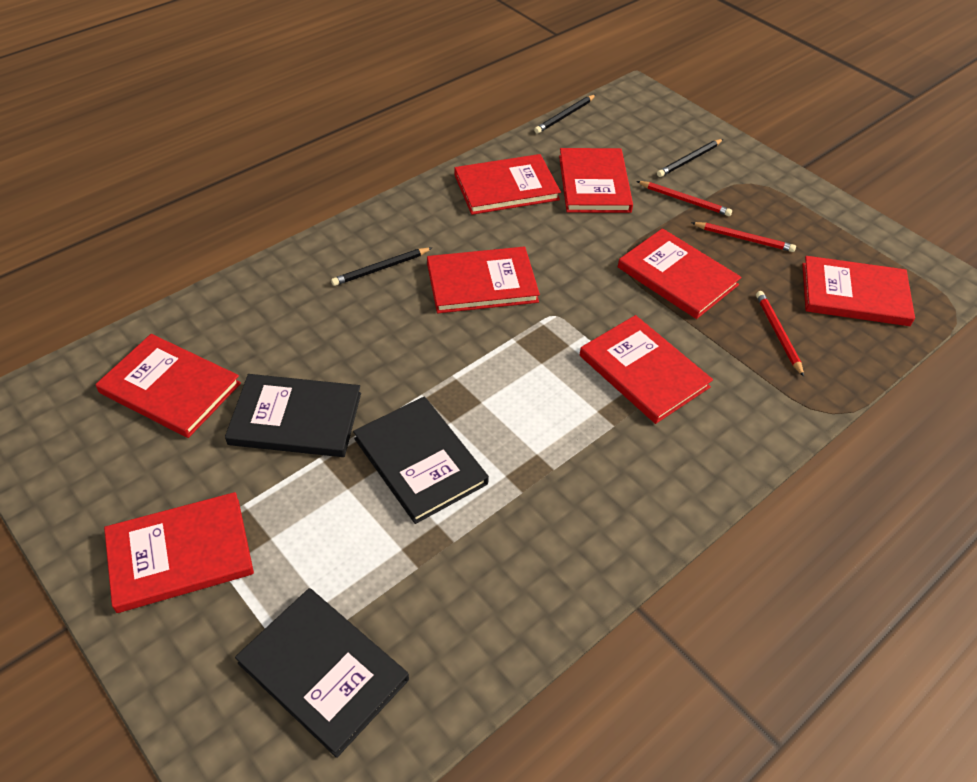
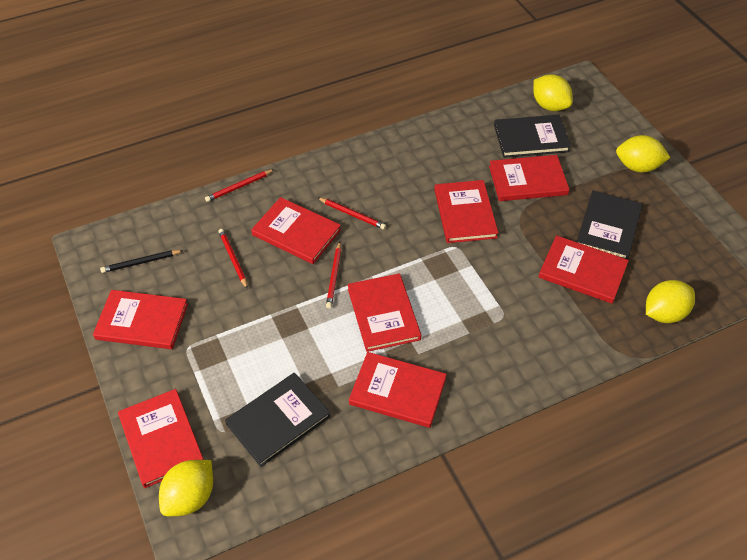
black pencil: 3 -> 1
red pencil: 3 -> 4
yellow lemon: 0 -> 4

